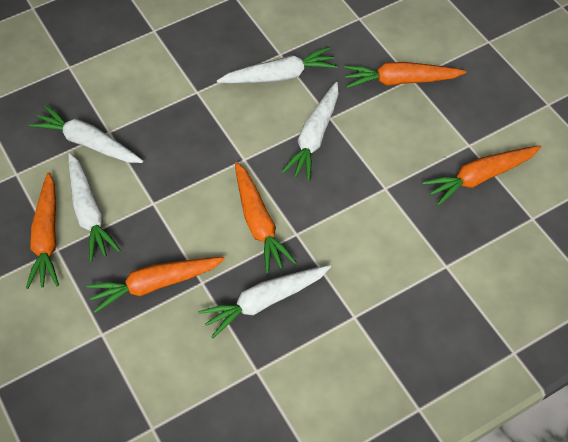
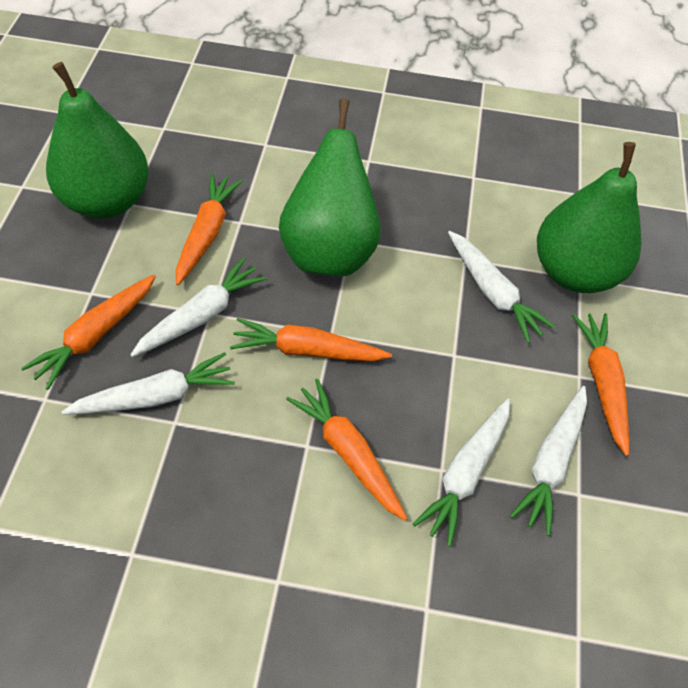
green pear: 0 -> 3

